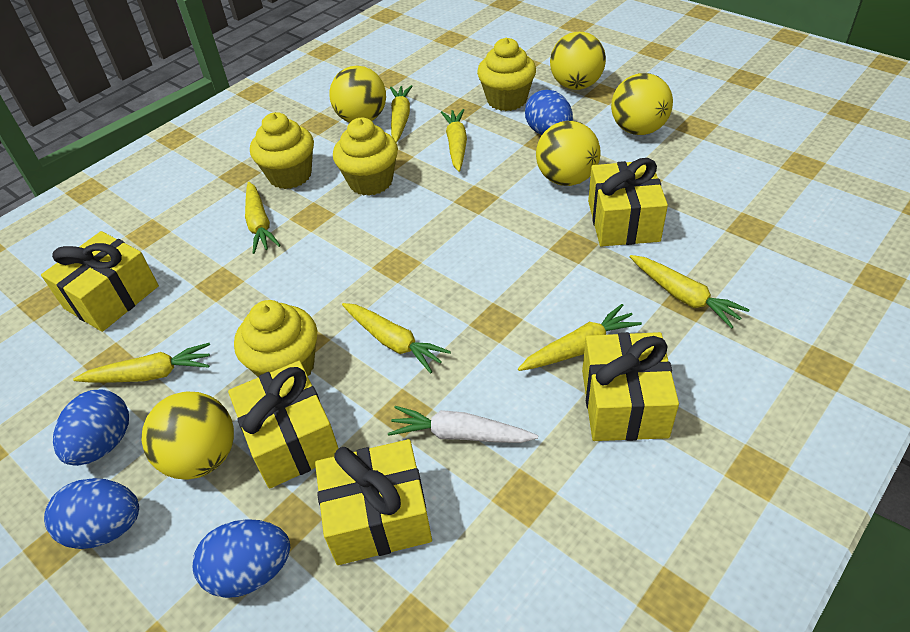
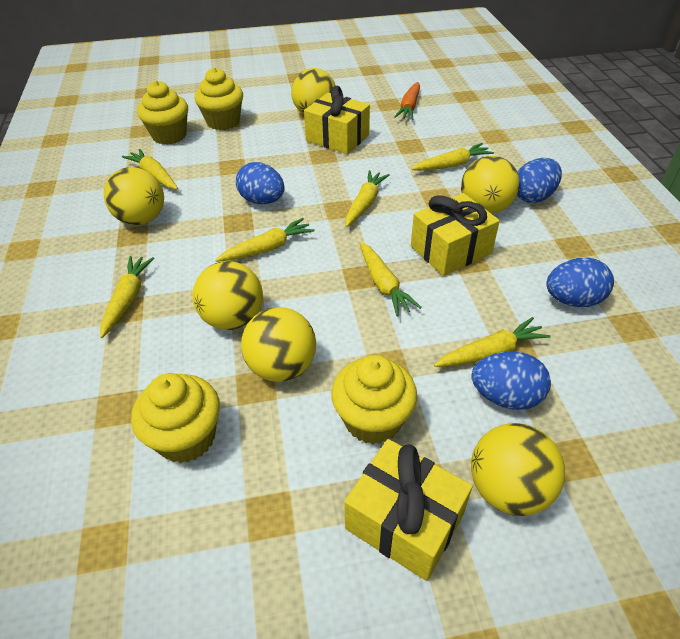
orange carrot: 0 -> 1
white carrot: 1 -> 0
yellow ball: 5 -> 6
yellow gift: 5 -> 3

